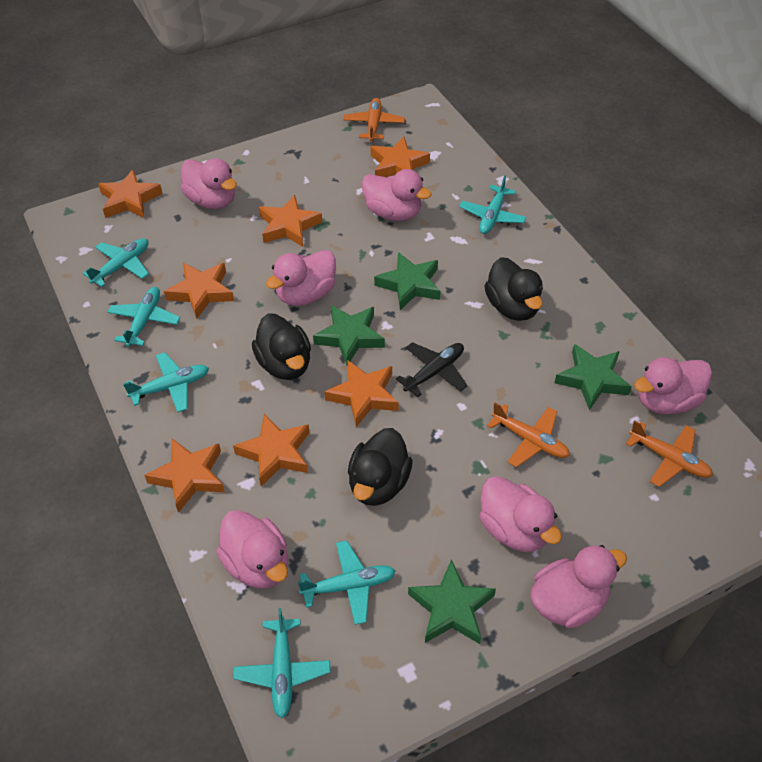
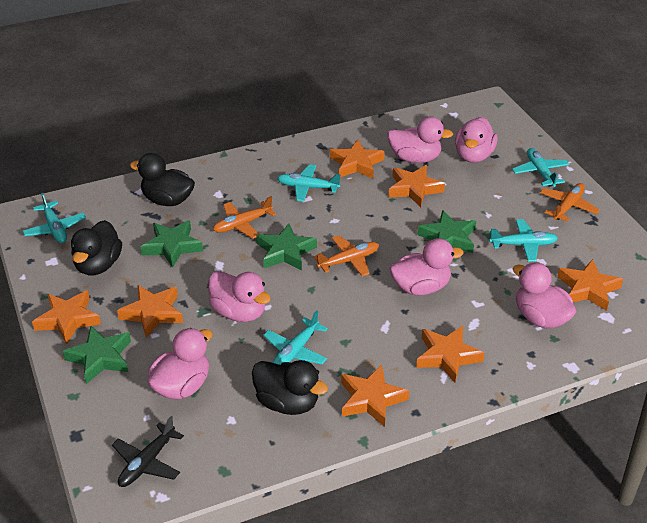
pink duck: 7 -> 6
turquoise plane: 6 -> 5

